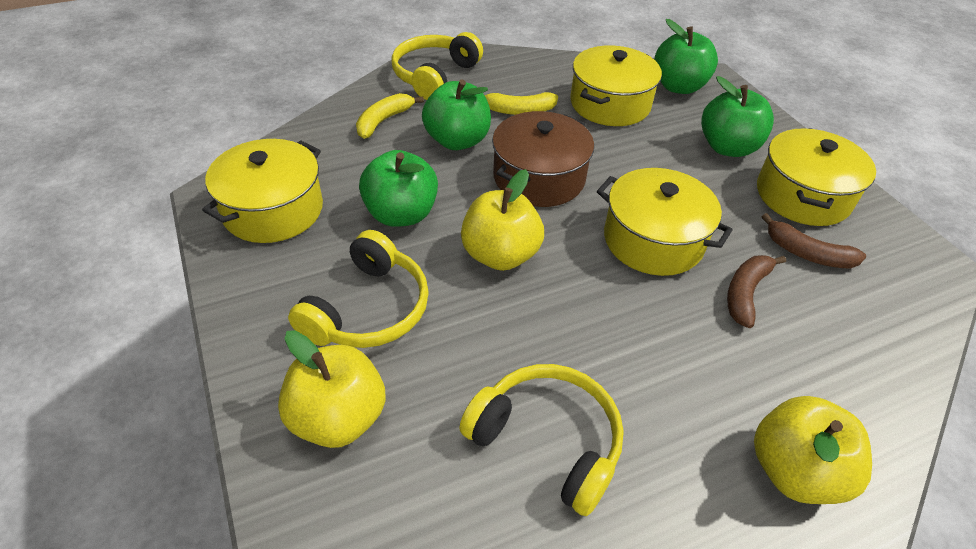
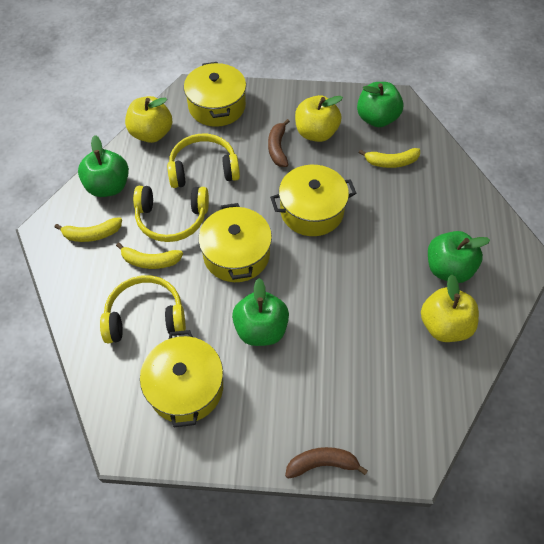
brown pot: 1 -> 0
yellow banana: 2 -> 3

